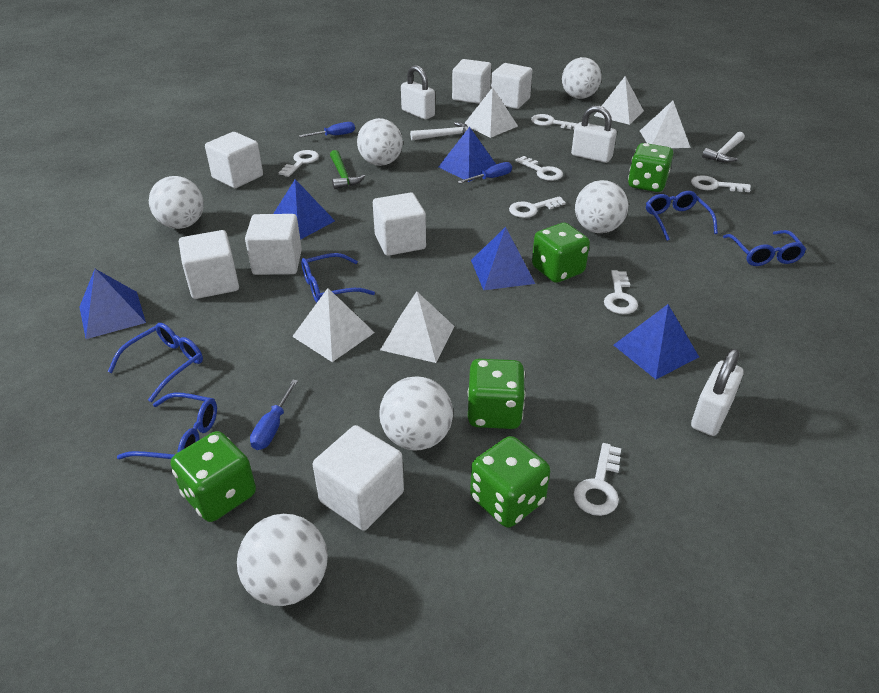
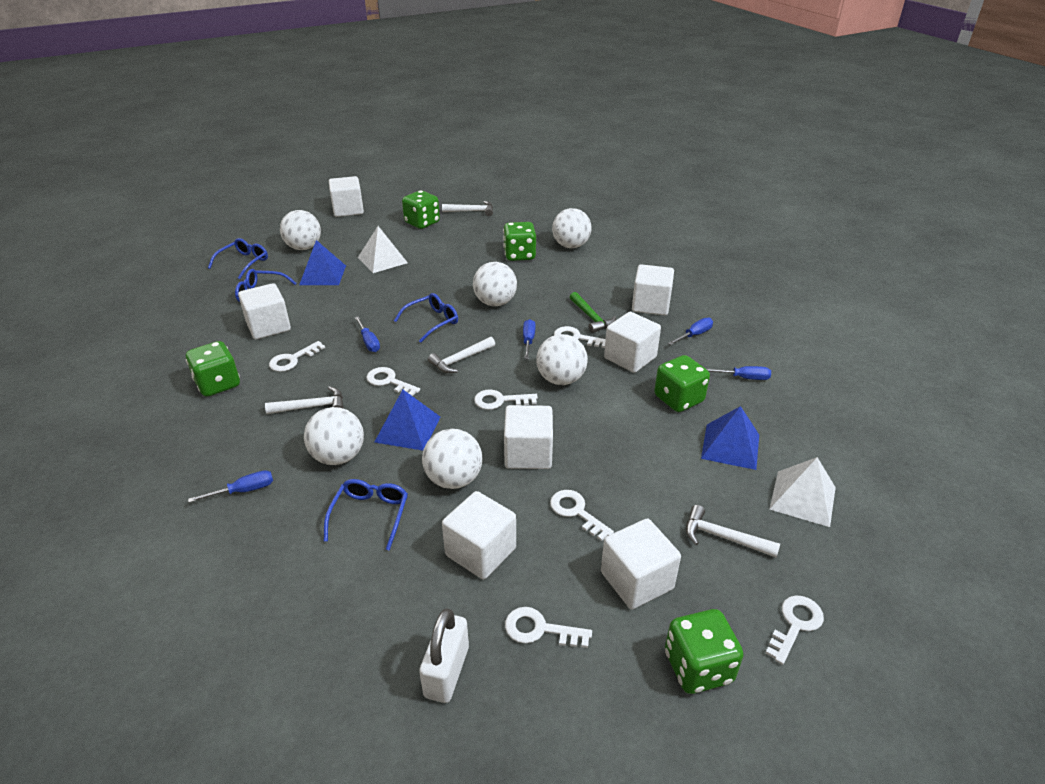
blue glasses: 5 -> 4
blue pyramid: 5 -> 3
blue screwdriver: 3 -> 5
white hammer: 2 -> 4
white padlock: 3 -> 1
white pyramid: 5 -> 2

